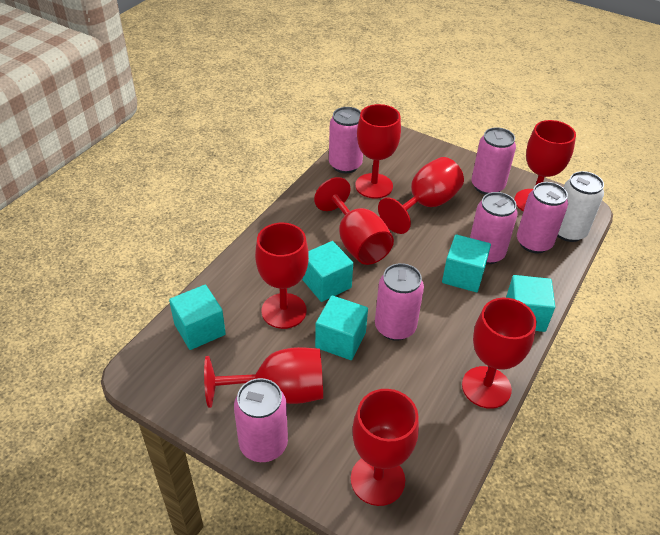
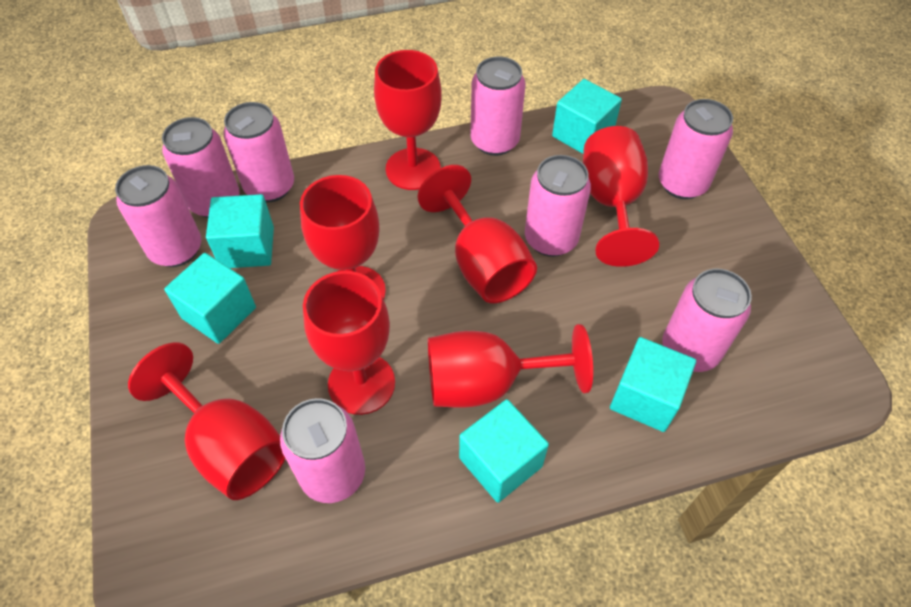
pink can: 6 -> 8
red goblet: 8 -> 7
white can: 1 -> 0

